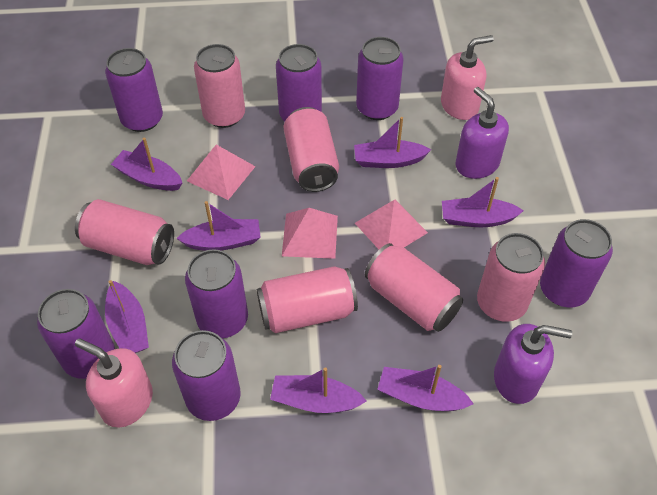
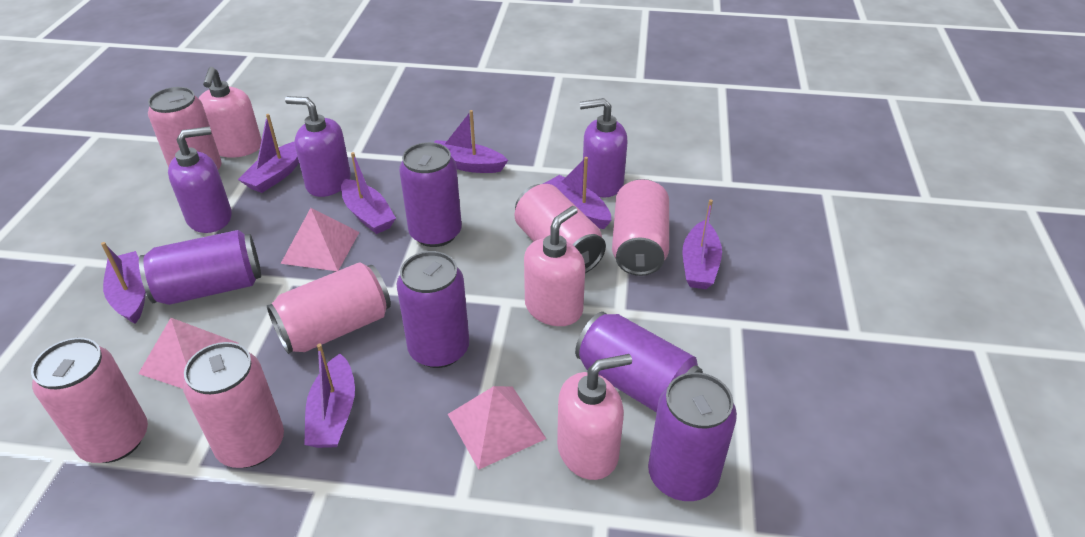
pink soap dispenser: 2 -> 3
purple can: 7 -> 5
purple soap dispenser: 2 -> 3

